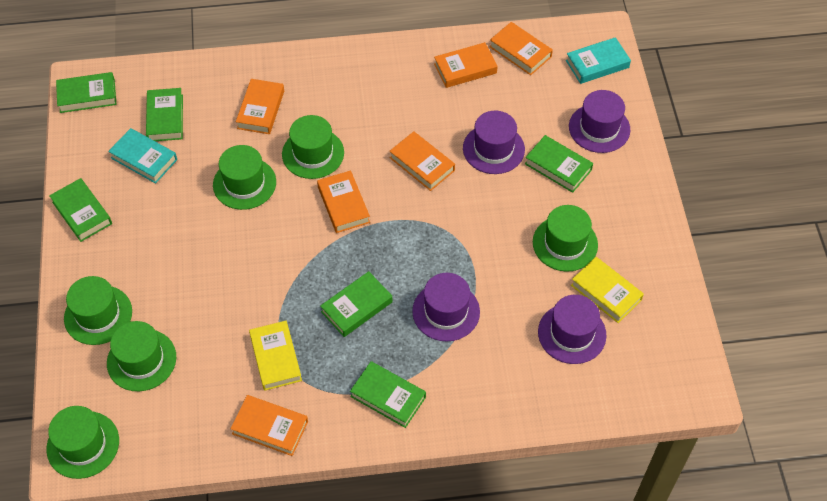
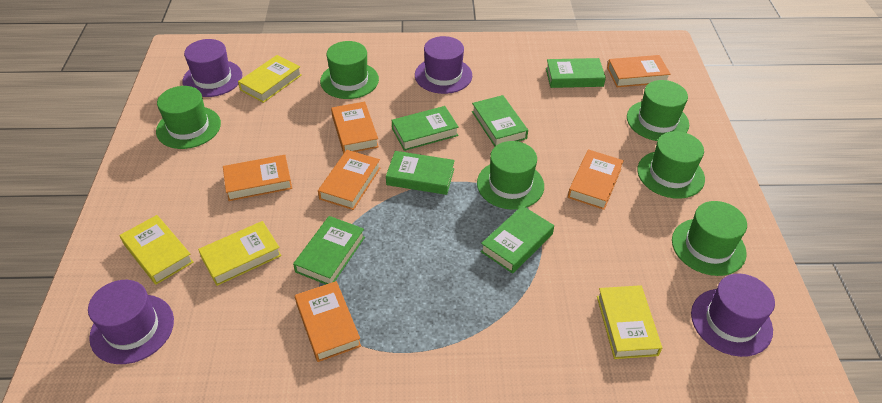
turquoise book: 2 -> 0
yellow book: 2 -> 4

